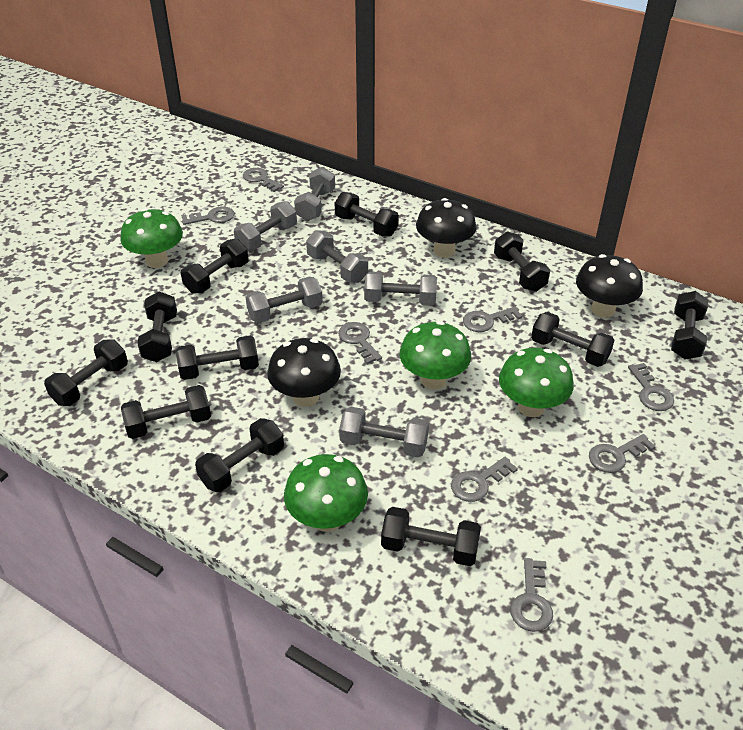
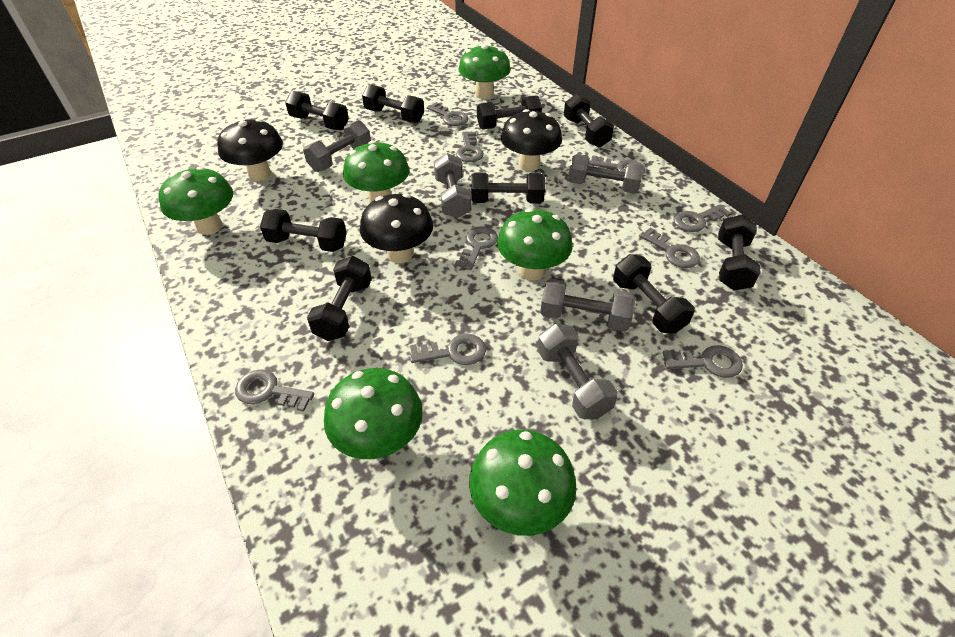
black dumbbell: 11 -> 9
green mushroom: 4 -> 6
grey dumbbell: 6 -> 5
grey key: 8 -> 9

